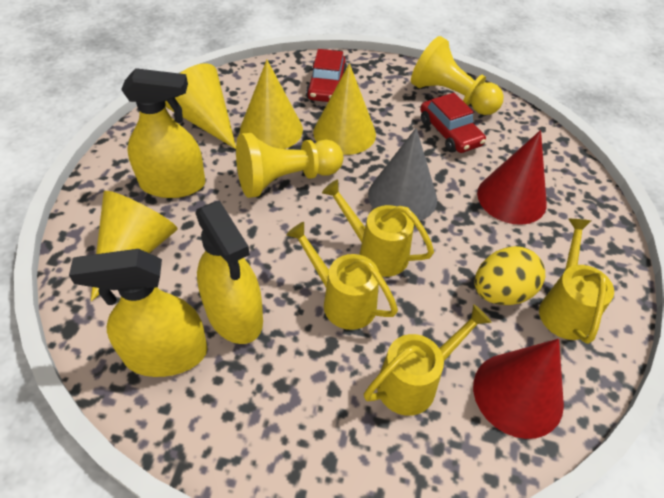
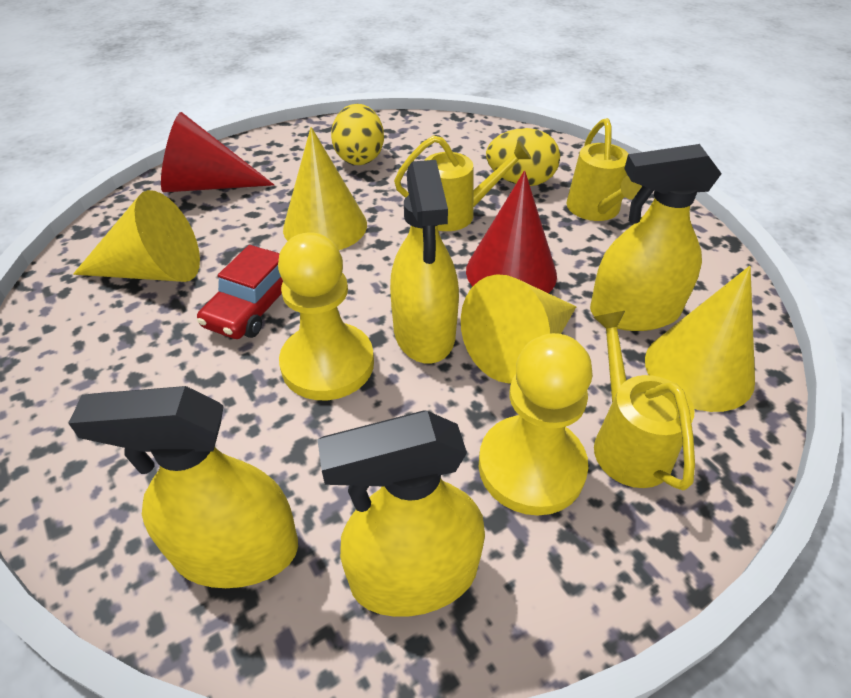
grey cone: 1 -> 0
red car: 2 -> 1
yellow egg: 1 -> 2
yellow spray bottle: 3 -> 4
yellow watering can: 4 -> 3

